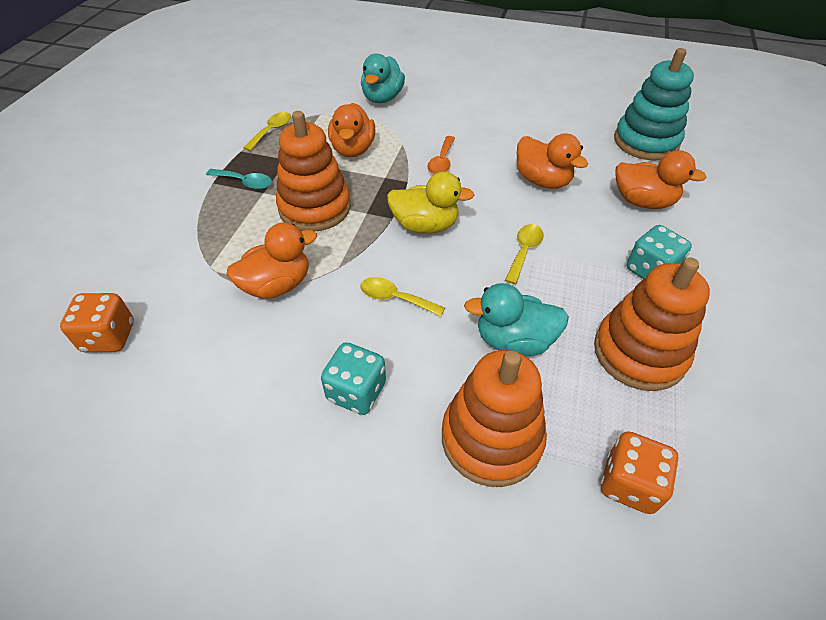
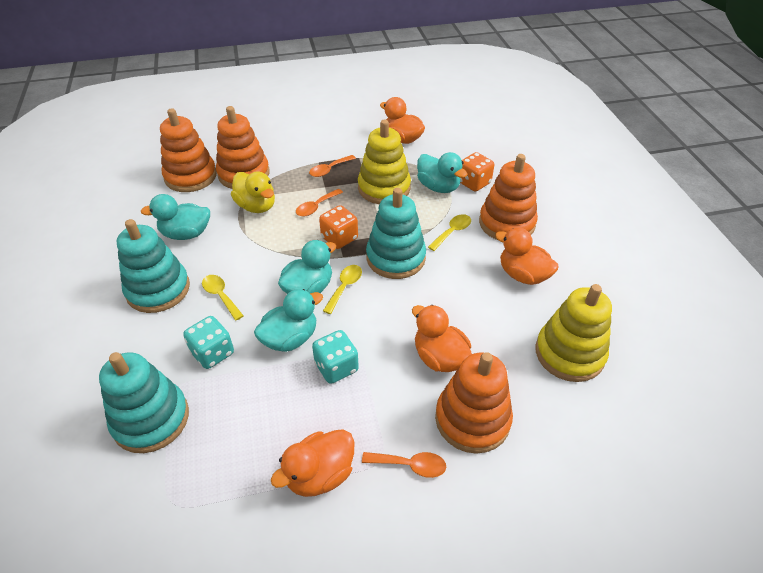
orange spoon: 1 -> 3
orange stacking toy: 3 -> 4
turquoise duck: 2 -> 4
turquoise spoon: 1 -> 0
turquoise stacking toy: 1 -> 3
yellow stacking toy: 0 -> 2

